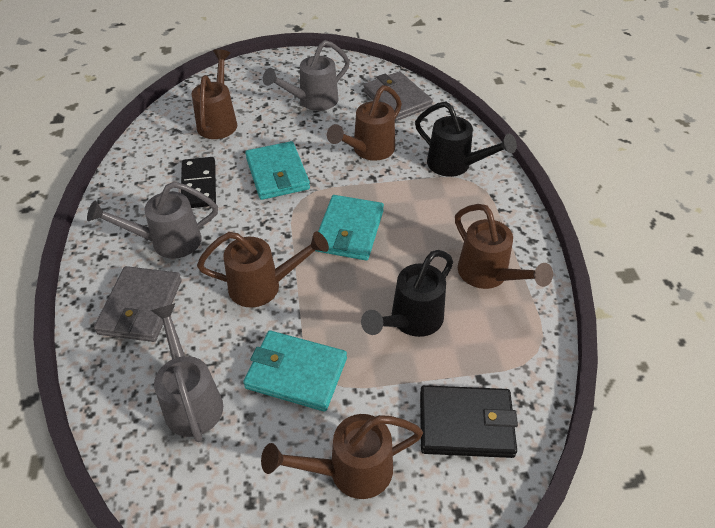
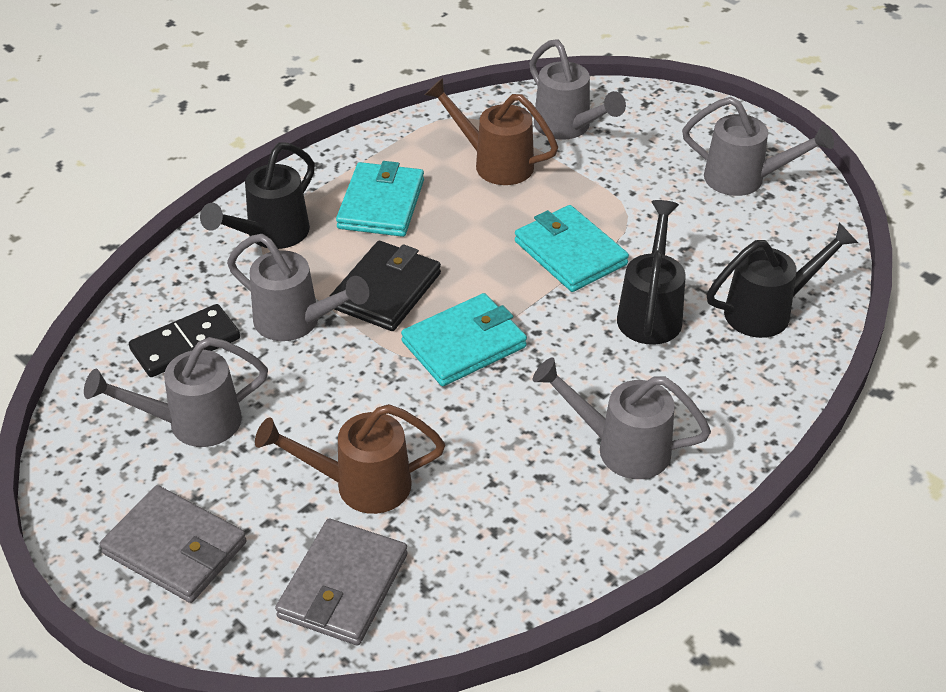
black watering can: 2 -> 3
brown watering can: 5 -> 2
grey watering can: 3 -> 5

